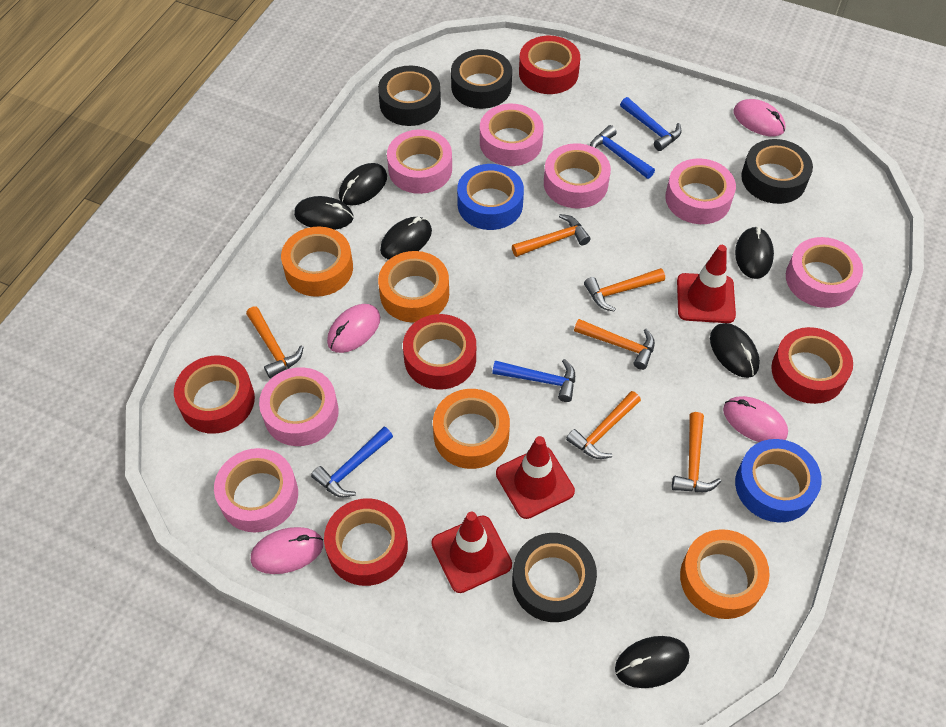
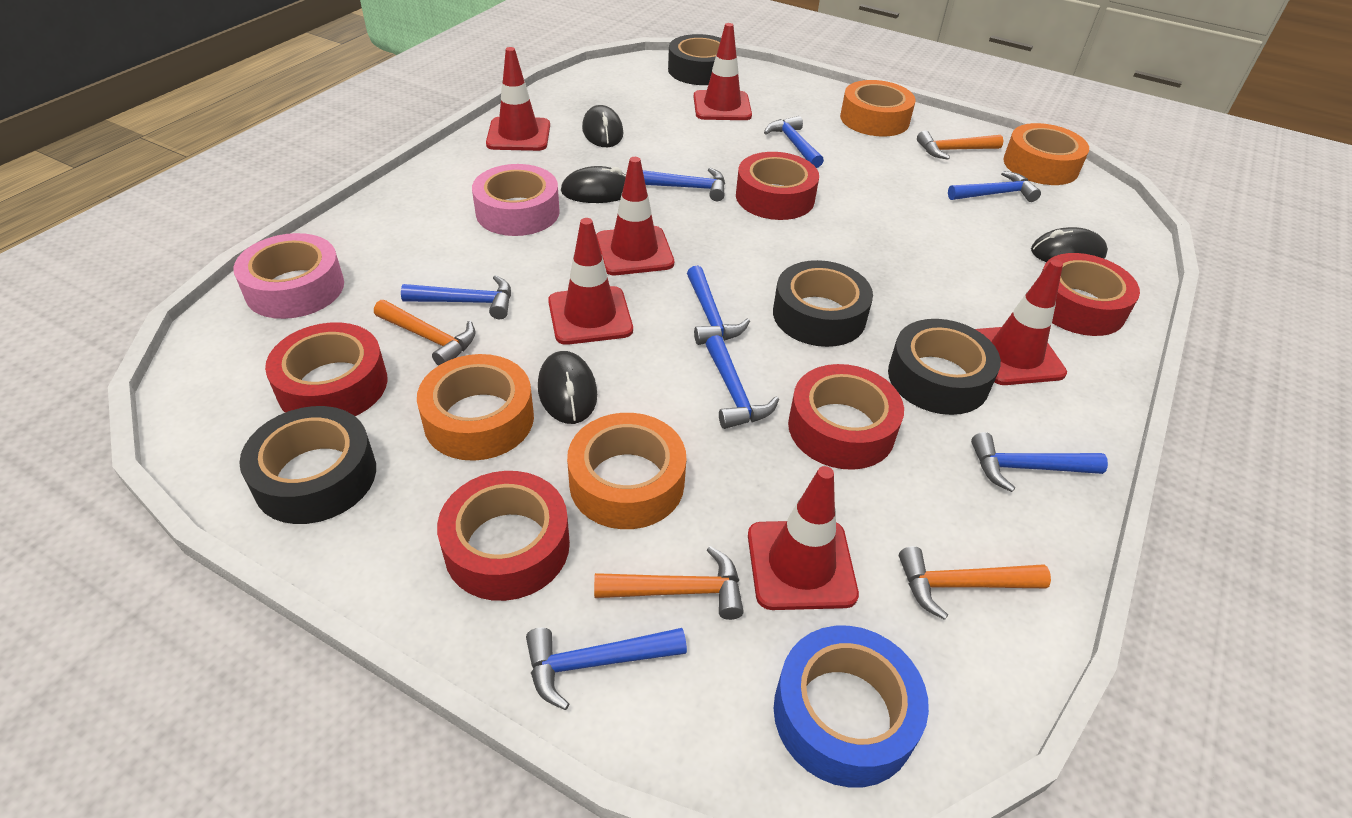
black mouse: 6 -> 4
blue hammer: 4 -> 8
blue tape: 2 -> 1
orange hammer: 6 -> 4
pink mouse: 4 -> 0
pink tape: 7 -> 2
red traffic cone: 3 -> 6

